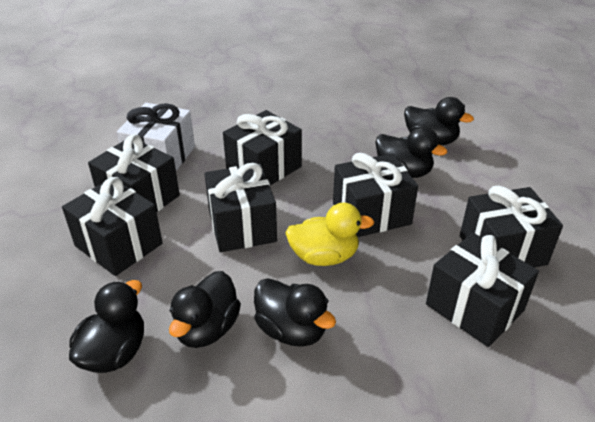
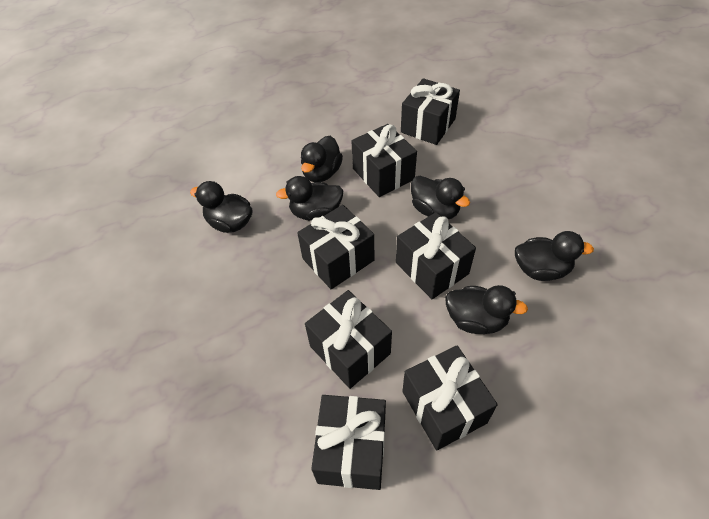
black duck: 5 -> 6
white gift: 1 -> 0
yellow duck: 1 -> 0

